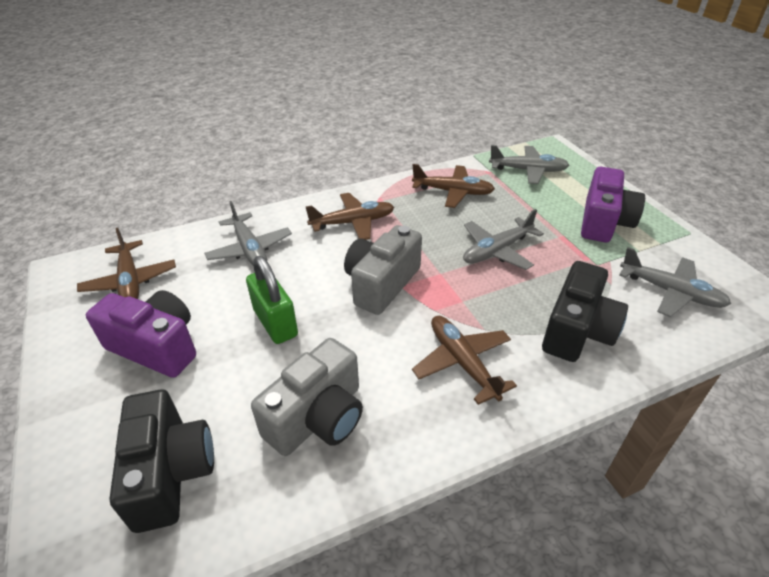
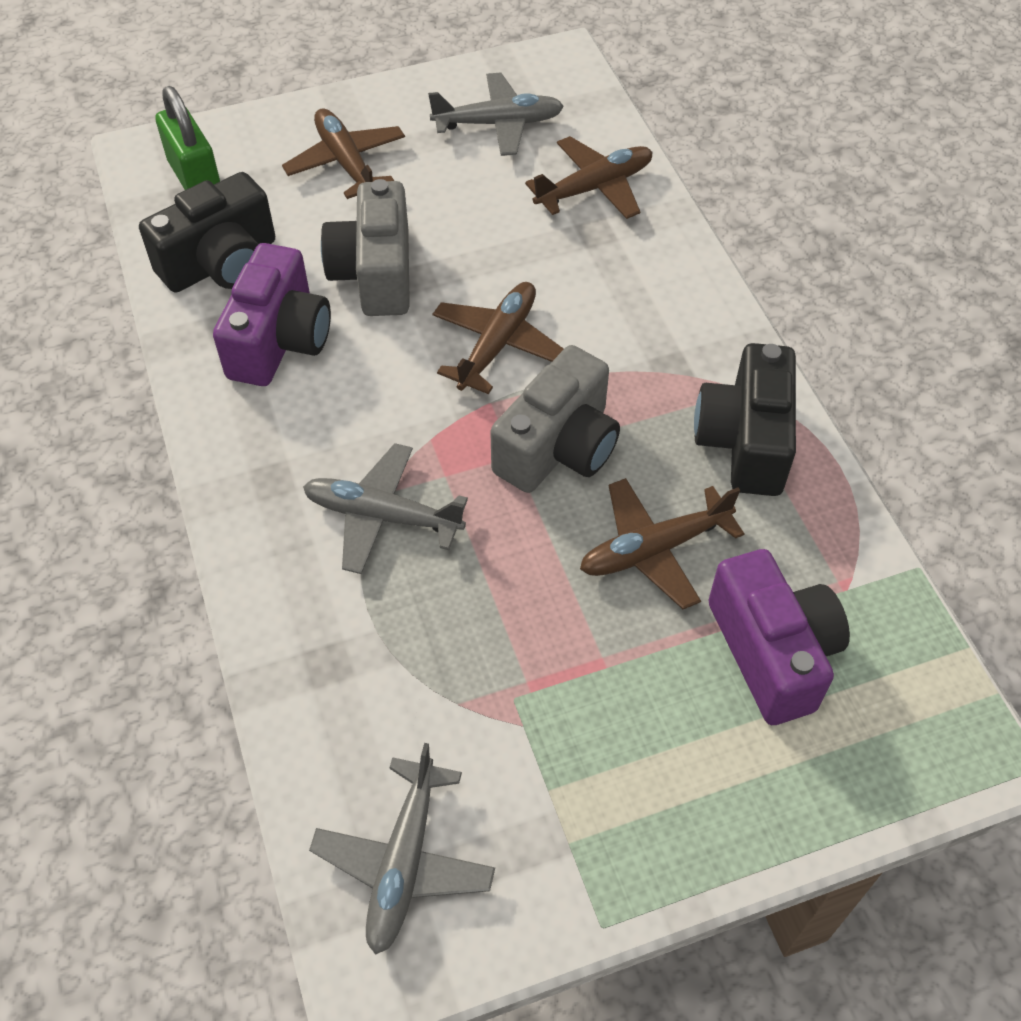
grey plane: 4 -> 3

